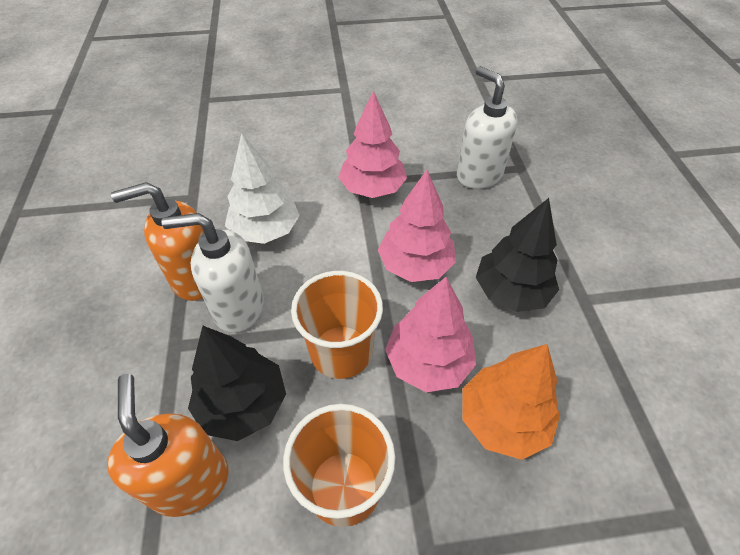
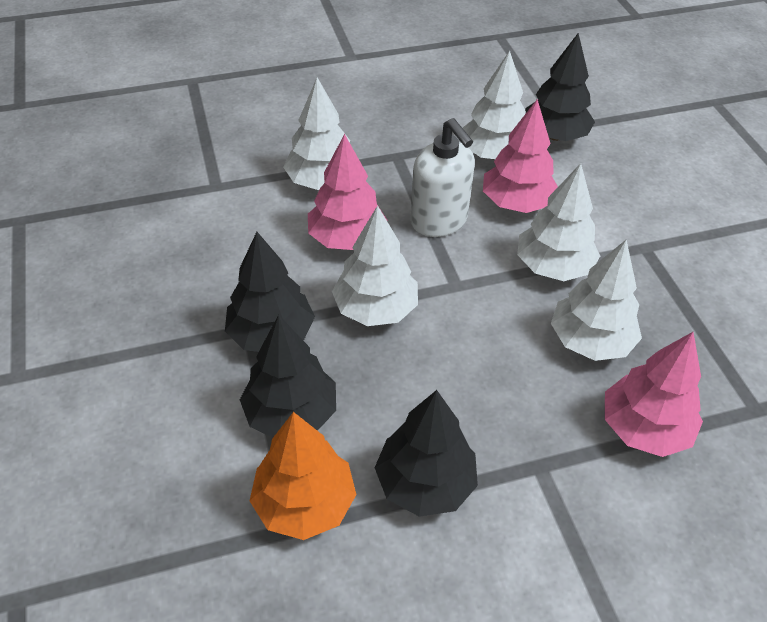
black tree: 2 -> 4
orange cup: 2 -> 0
orange soap dispenser: 2 -> 0
white soap dispenser: 2 -> 1
white tree: 1 -> 5

